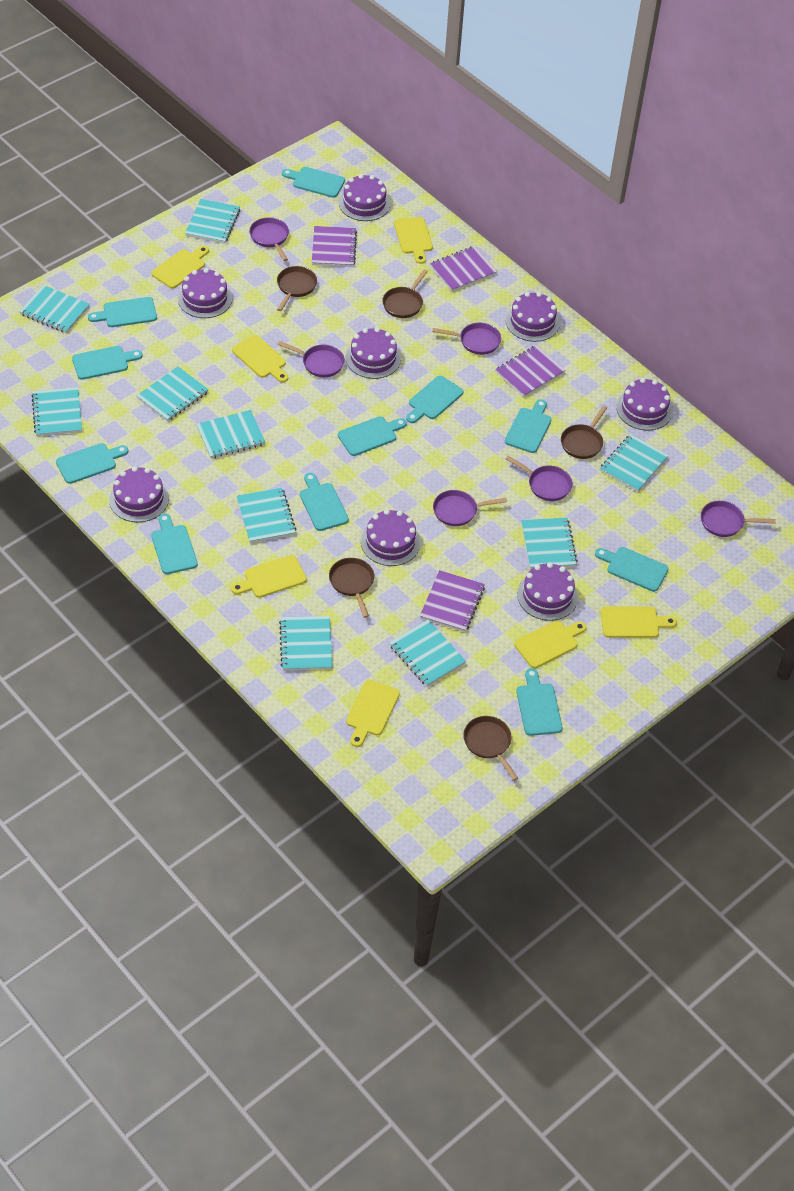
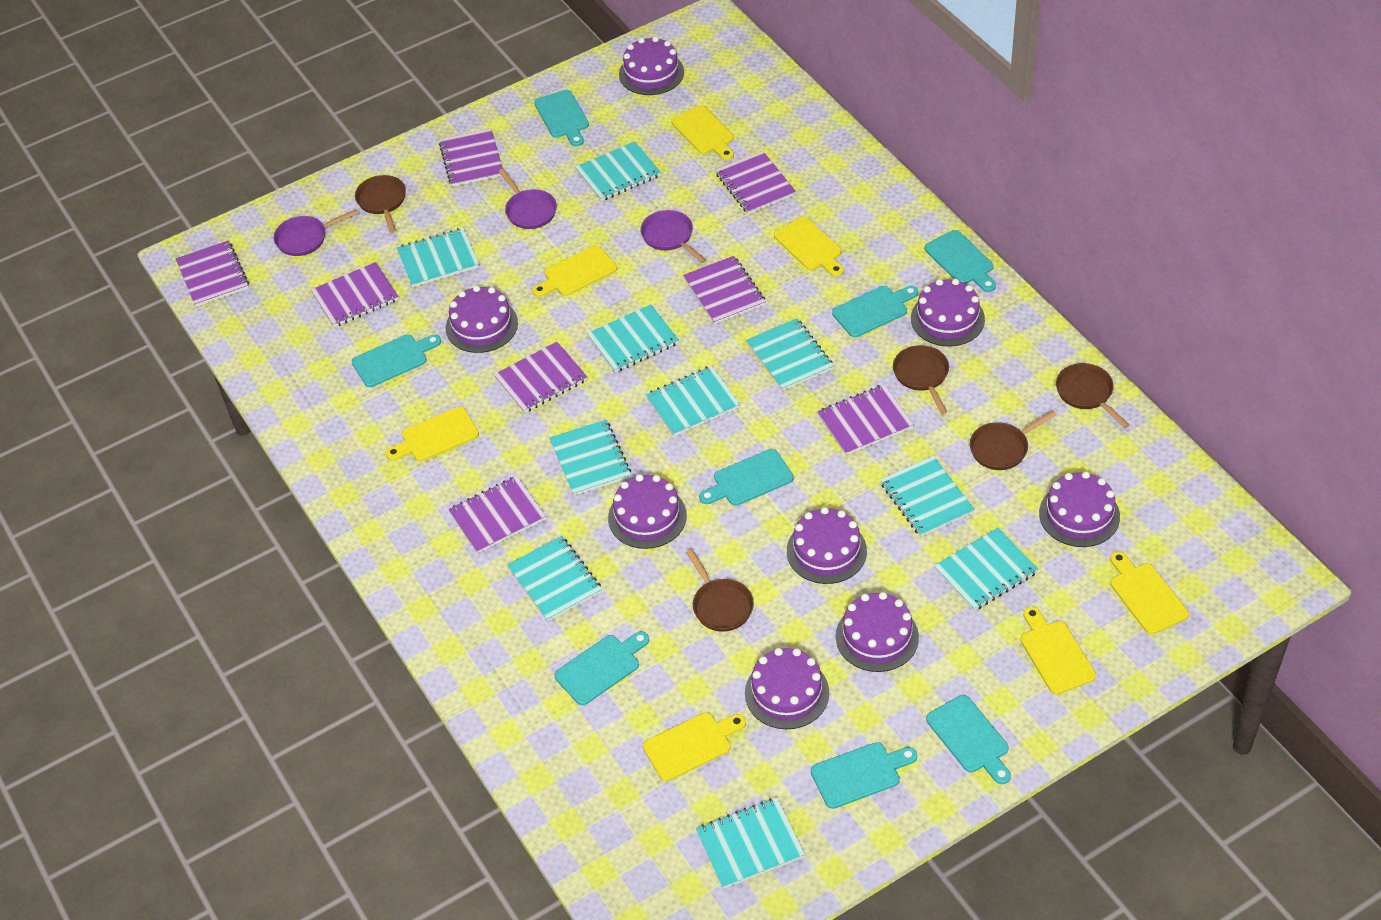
purple notebook: 4 -> 8
purple pan: 6 -> 3
turquoise cutting board: 11 -> 8

